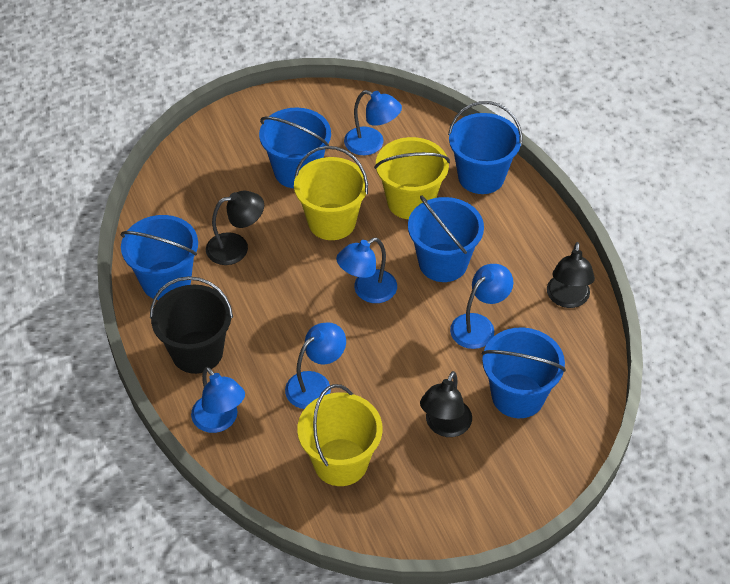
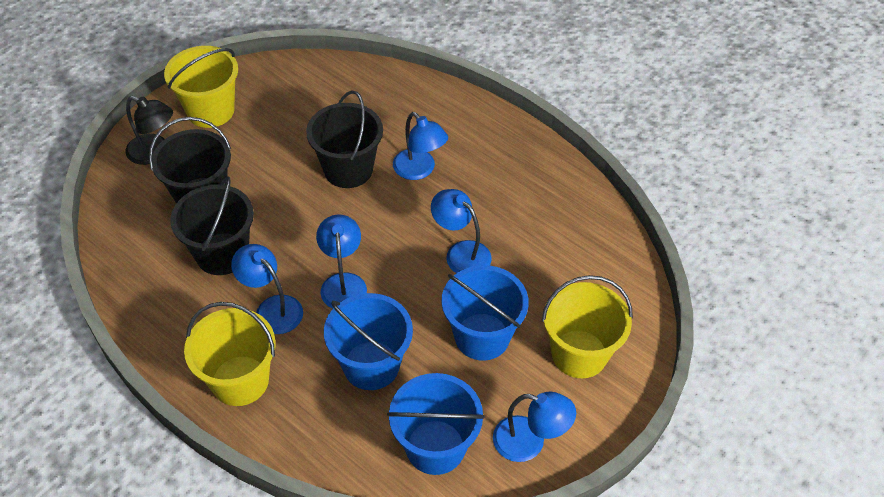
black bucket: 1 -> 3
black lamp: 3 -> 1
blue bucket: 5 -> 3

